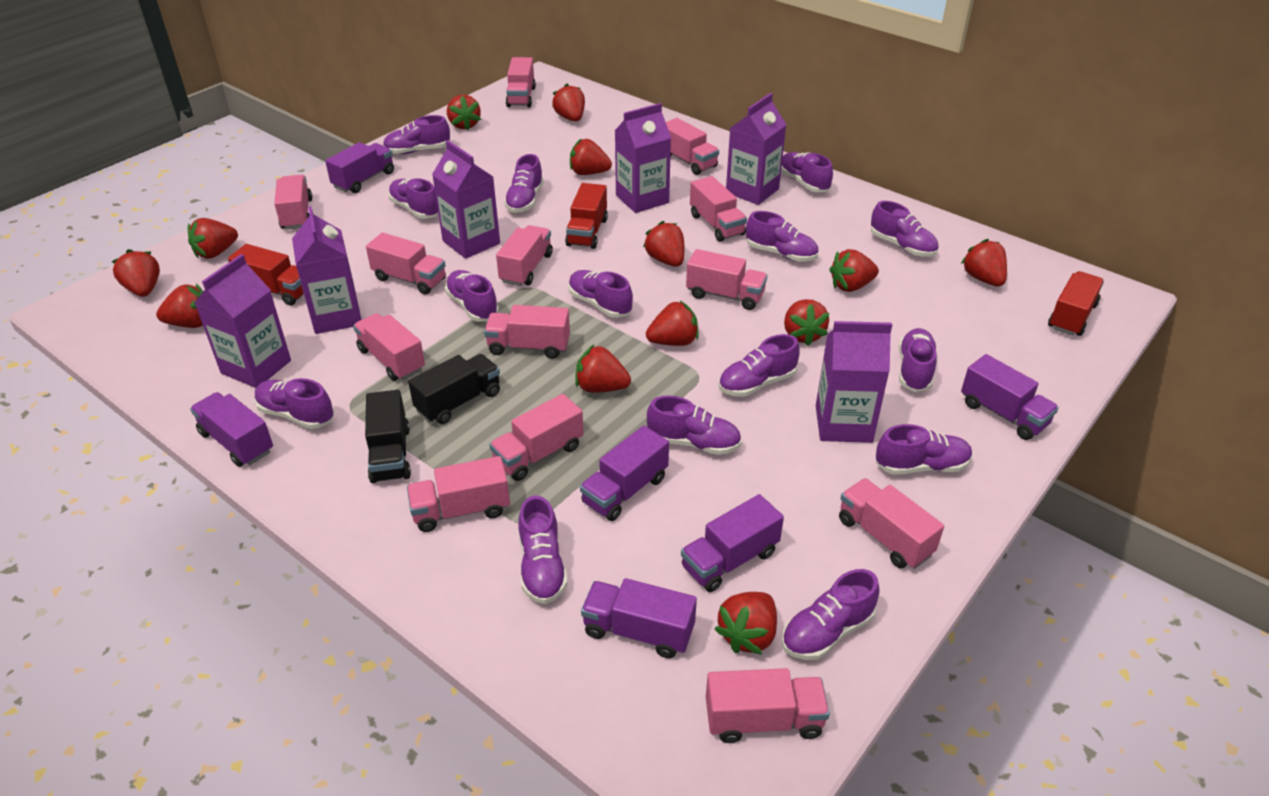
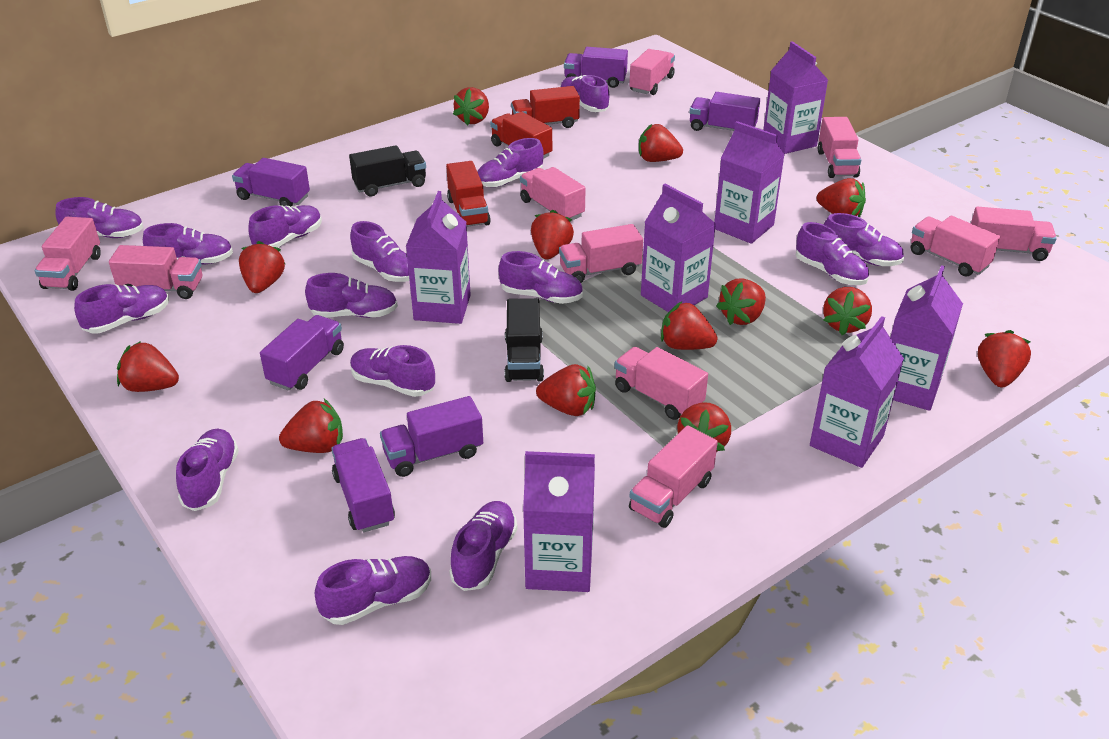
pink truck: 13 -> 10
purple carton: 6 -> 7

